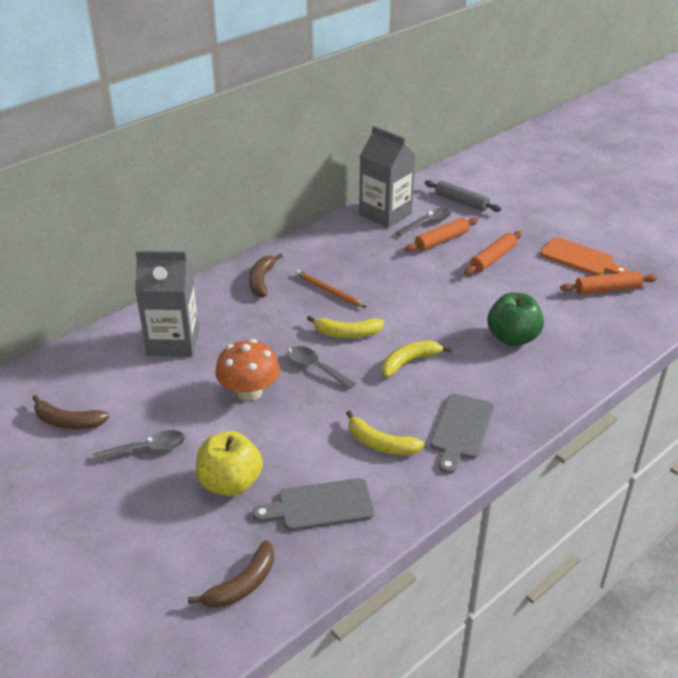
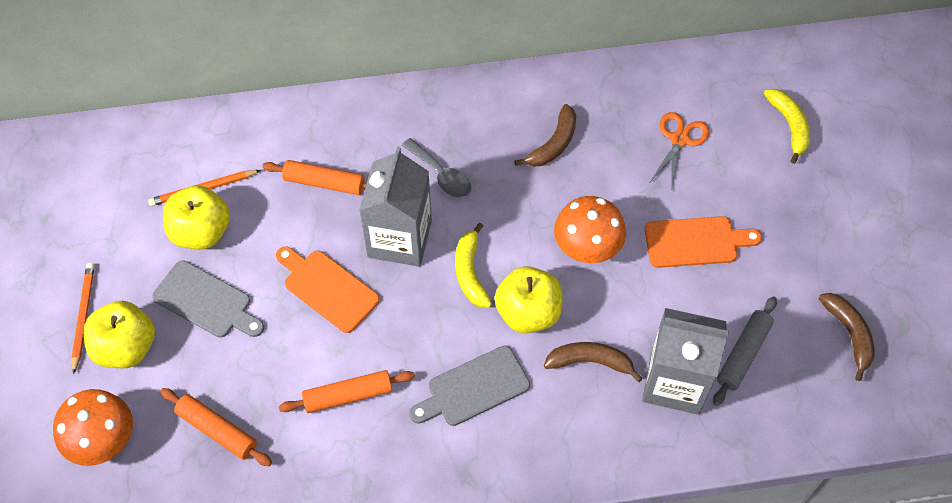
green apple: 1 -> 0
grey spoon: 3 -> 1
orange cutting board: 1 -> 2
orange mushroom: 1 -> 2
orange pencil: 1 -> 2
orange scissors: 0 -> 1
yellow apple: 1 -> 3
yellow banana: 3 -> 2

